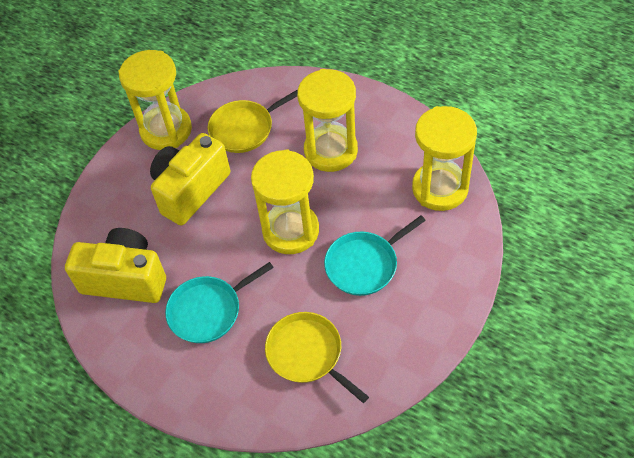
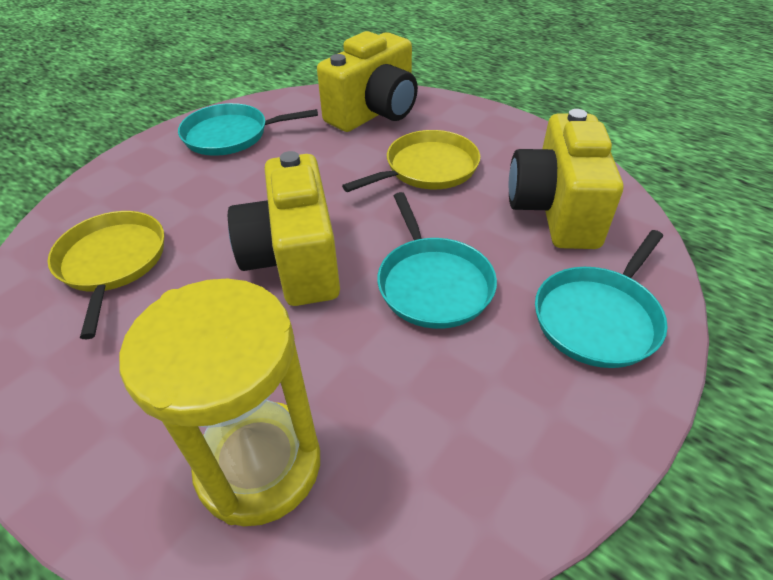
turquoise pan: 2 -> 3
yellow camera: 2 -> 3
yellow hourglass: 4 -> 1

